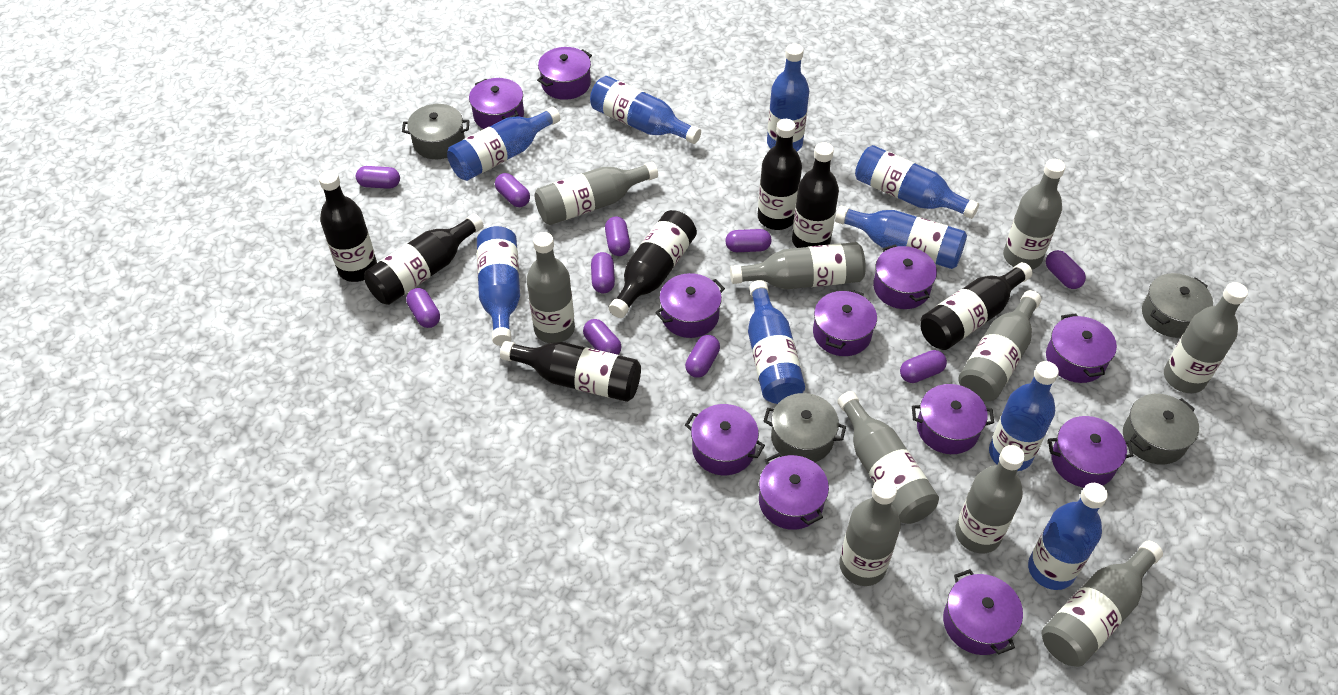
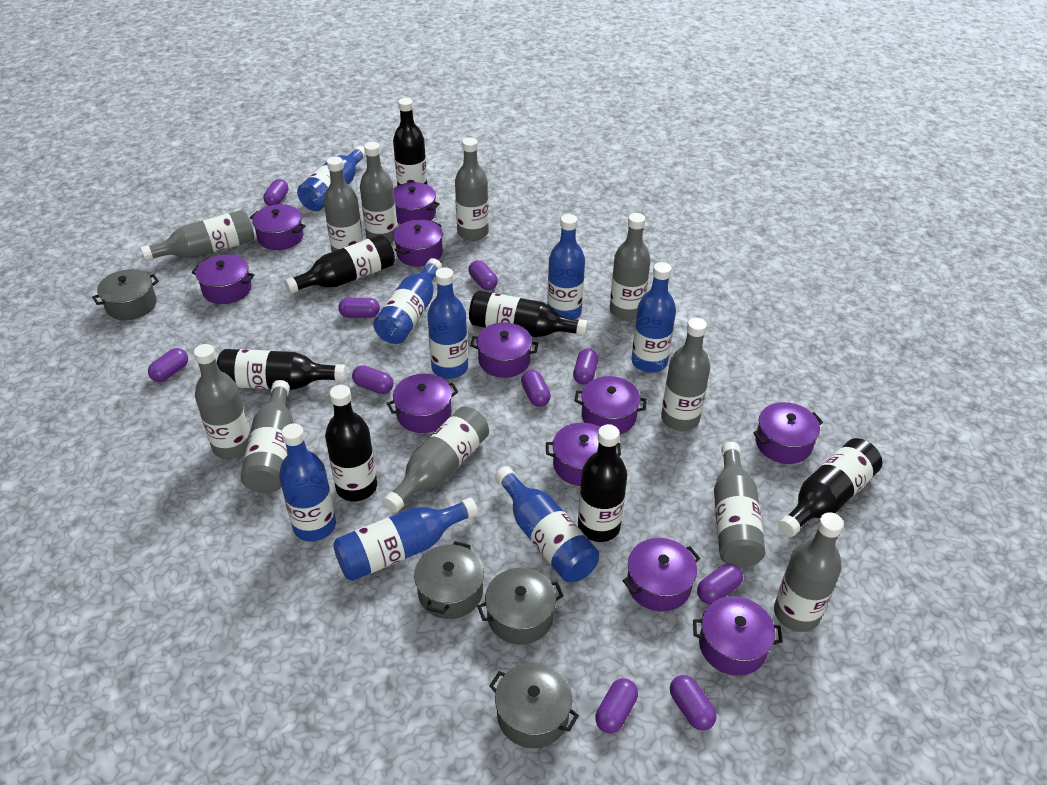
blue bottle: 9 -> 8
grey bottle: 10 -> 11

